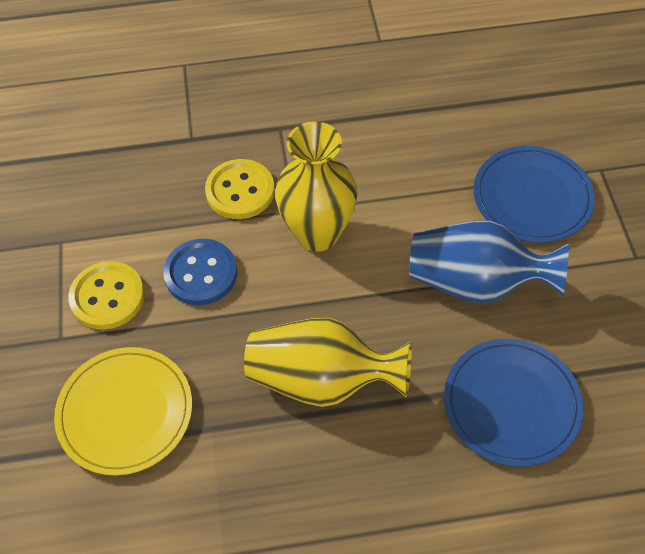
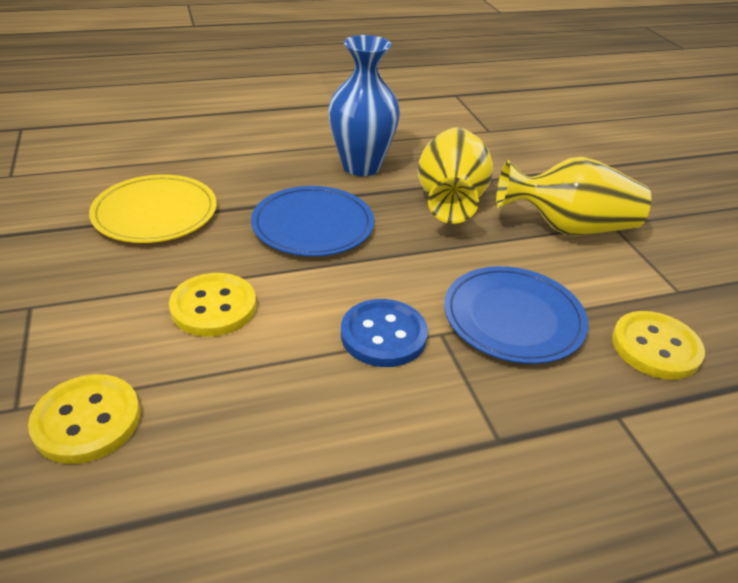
yellow button: 2 -> 3

